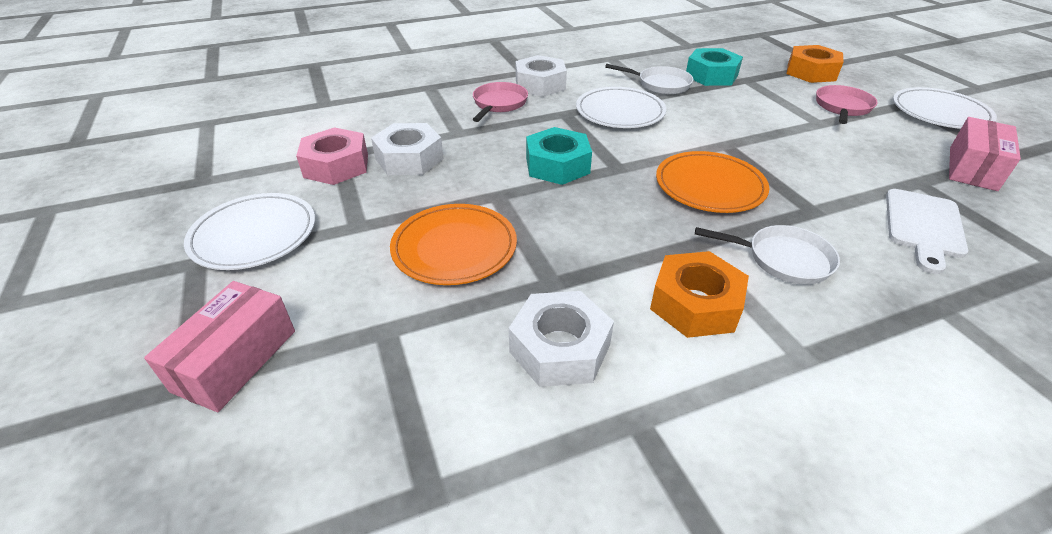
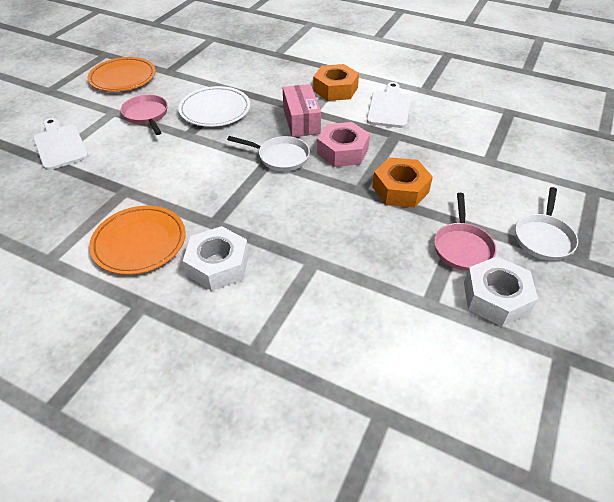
pink box: 2 -> 1
turquoise nut: 2 -> 0
white cutting board: 1 -> 2
white nut: 3 -> 2
white plate: 3 -> 1

